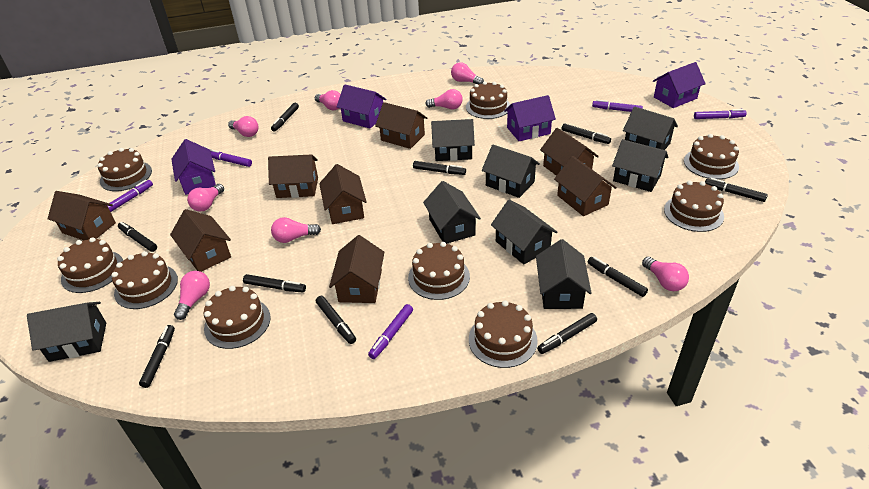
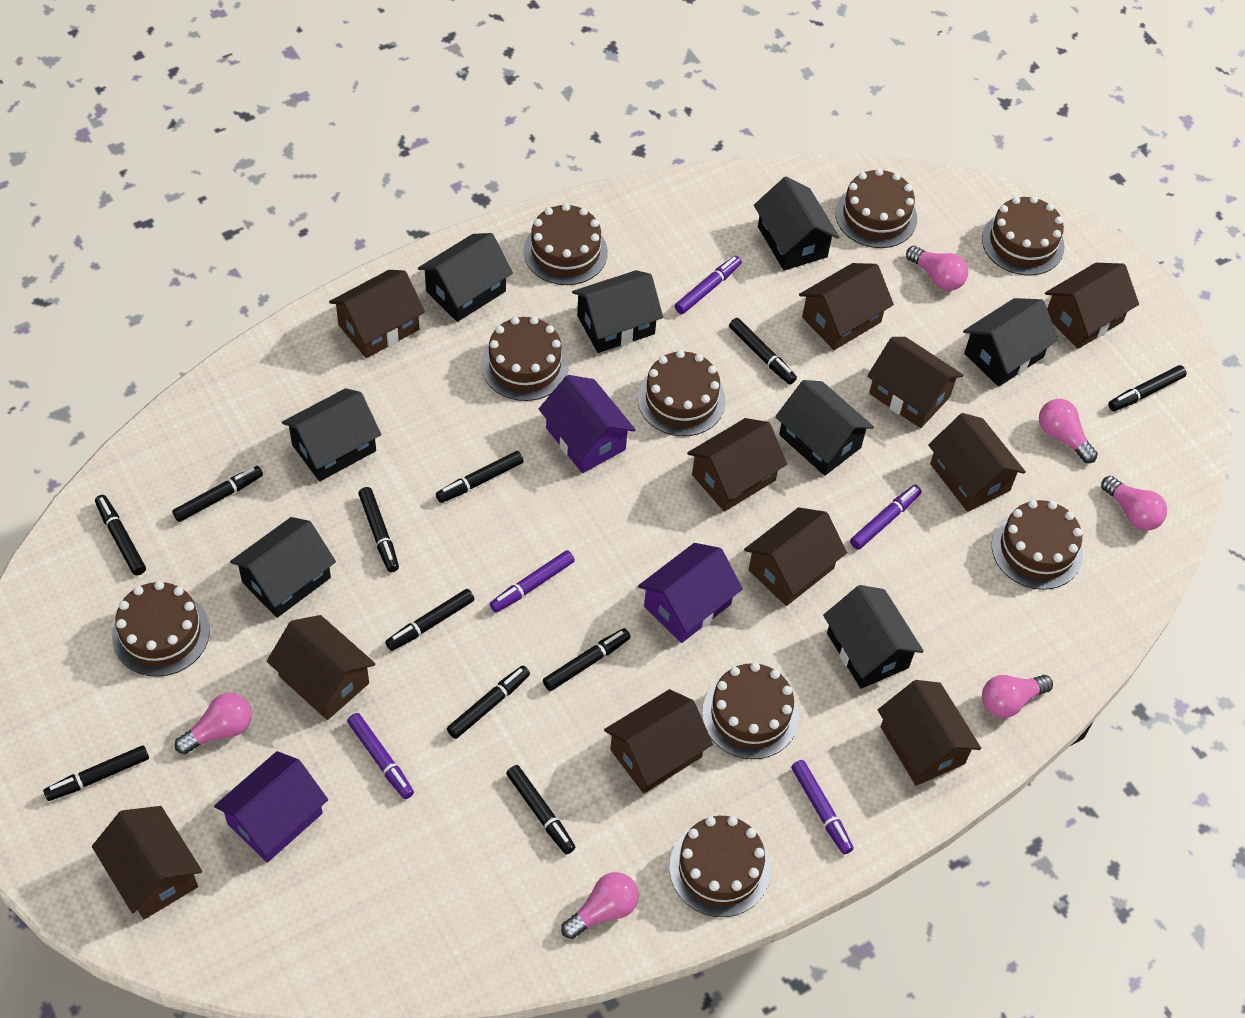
black marker: 10 -> 11
brown house: 8 -> 11
pink light bulb: 8 -> 6
purple house: 4 -> 3

